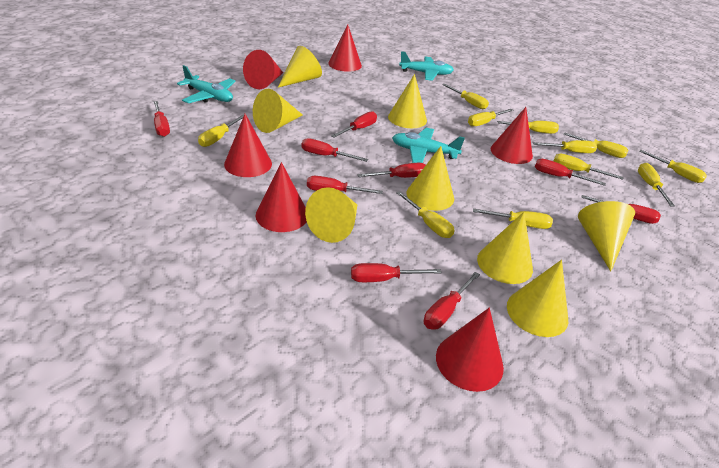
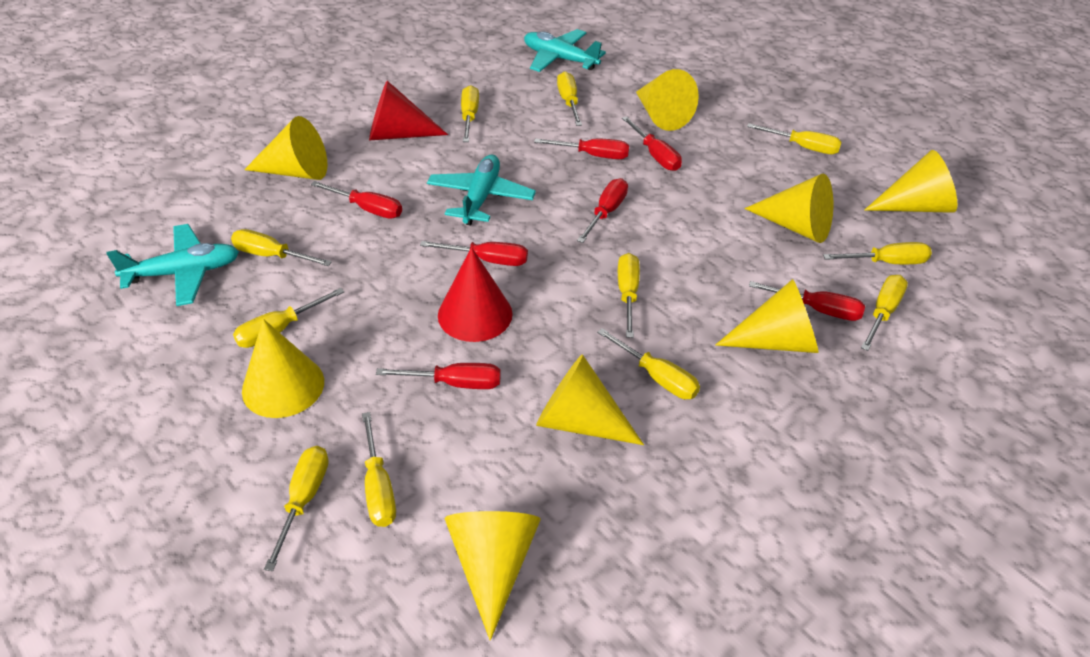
red cone: 6 -> 2
red screwdriver: 9 -> 7

